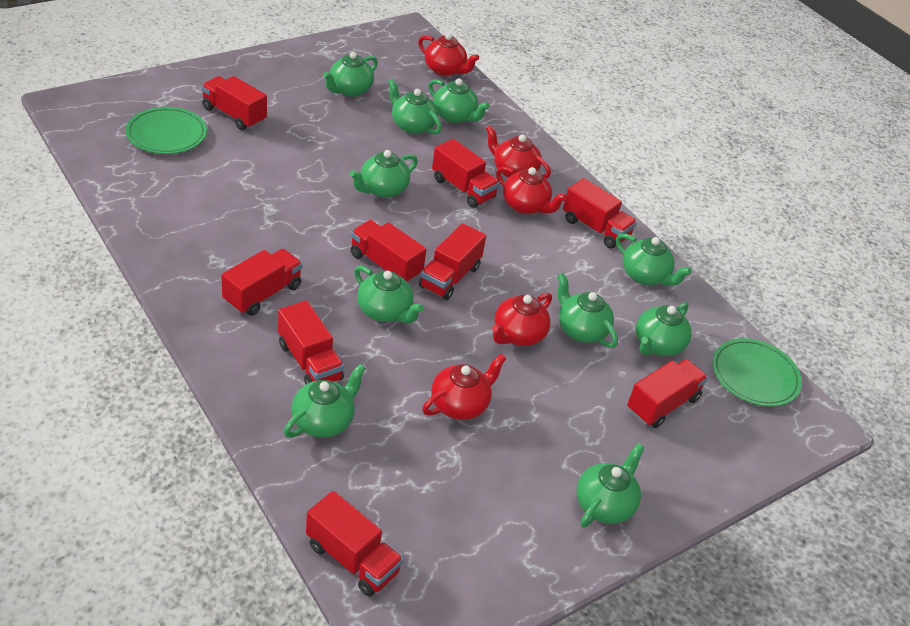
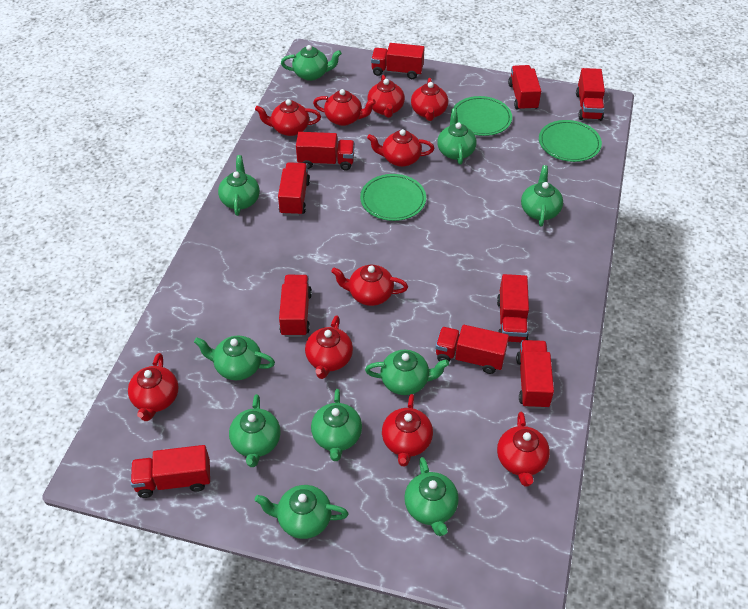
green plate: 2 -> 3
red teapot: 5 -> 10
red truck: 9 -> 10

